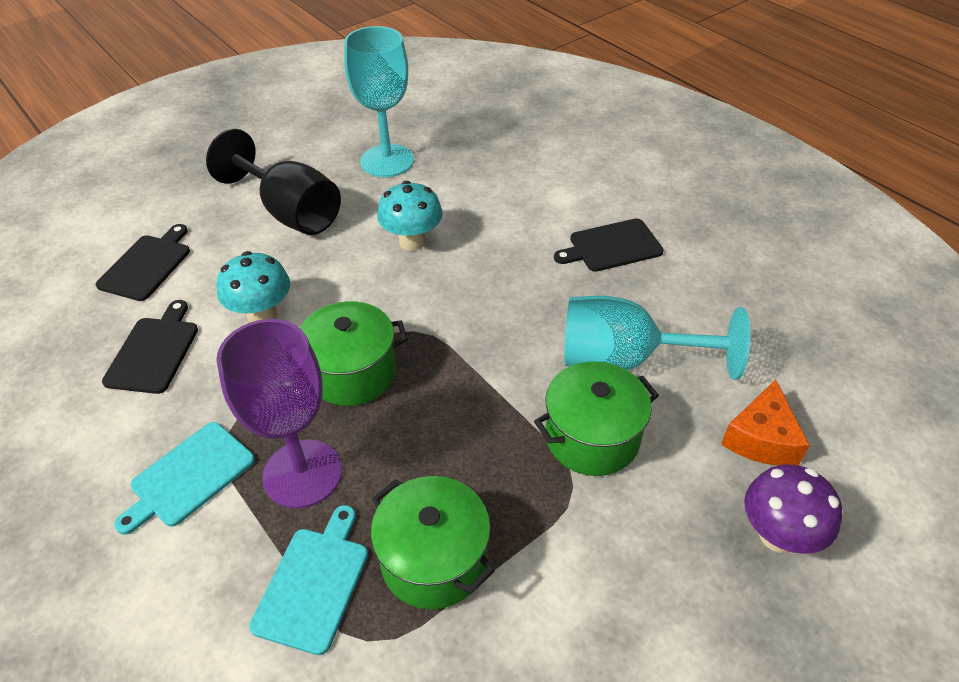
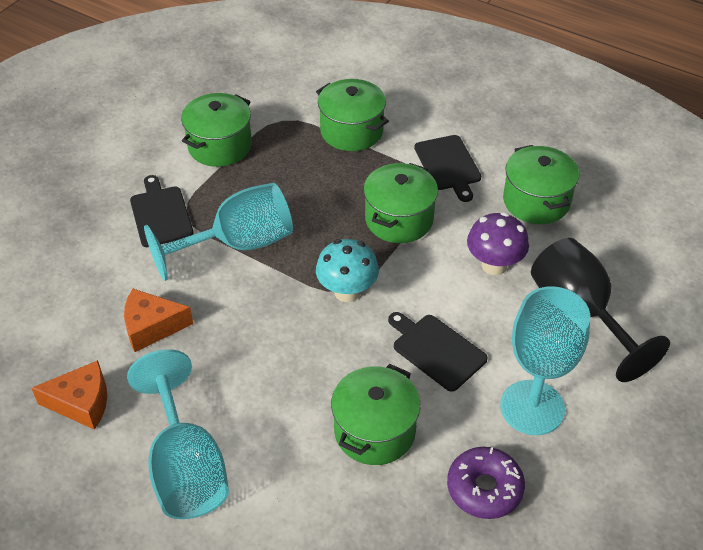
green pot: 3 -> 5
orange cheese: 1 -> 2
purple donut: 0 -> 1
purple goblet: 1 -> 0
turquoise cutting board: 2 -> 0
turquoise goblet: 2 -> 3
turquoise mushroom: 2 -> 1

